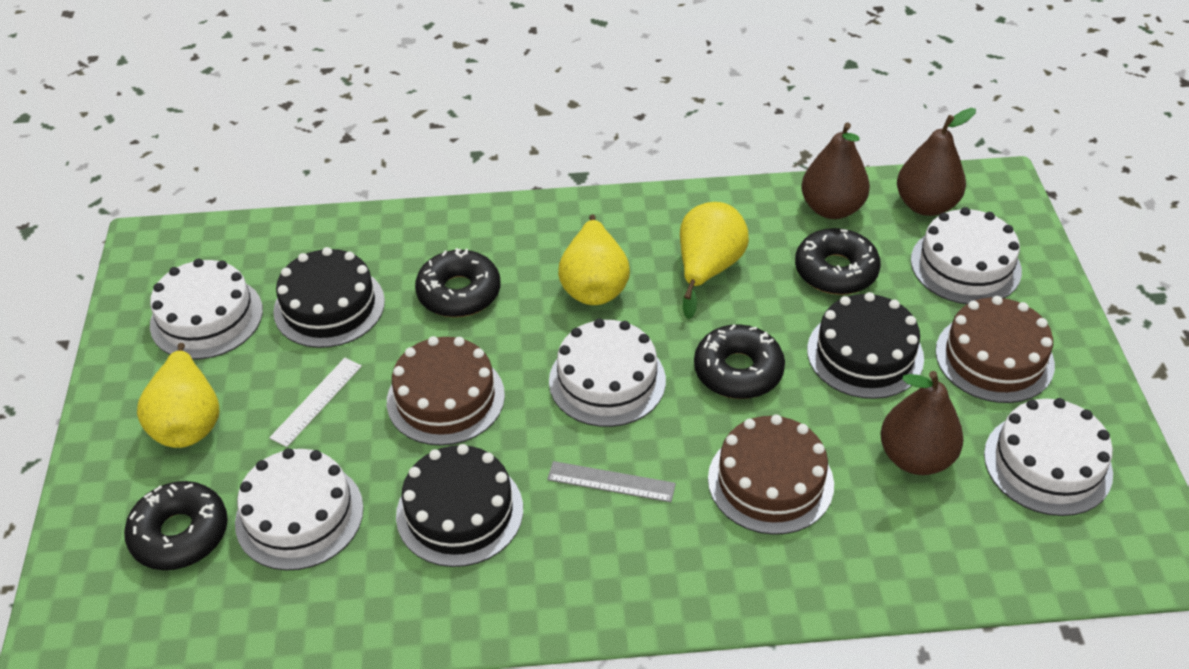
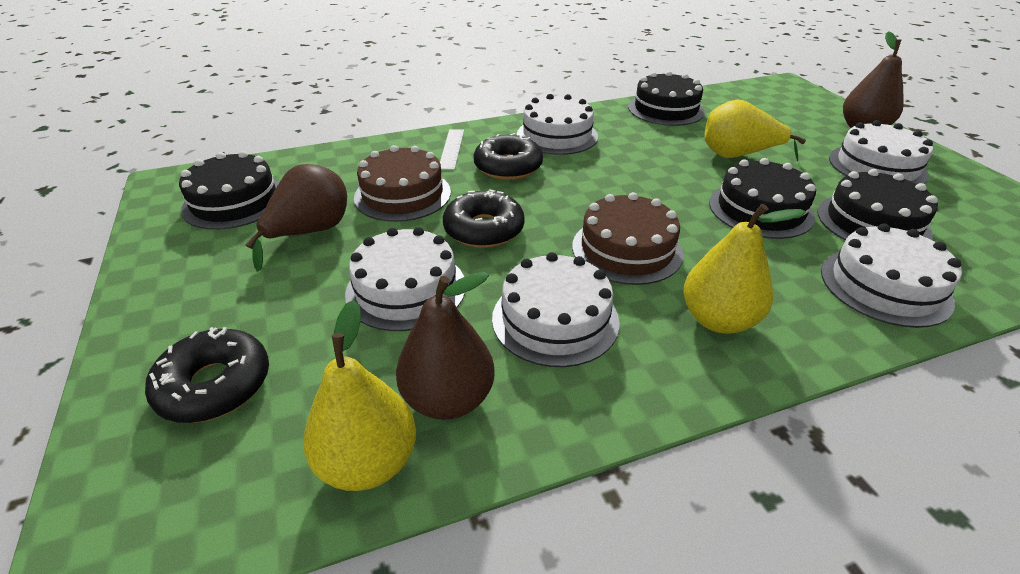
black cake: 3 -> 4
black donut: 4 -> 3
brown cake: 3 -> 2
grey ruler: 1 -> 0

